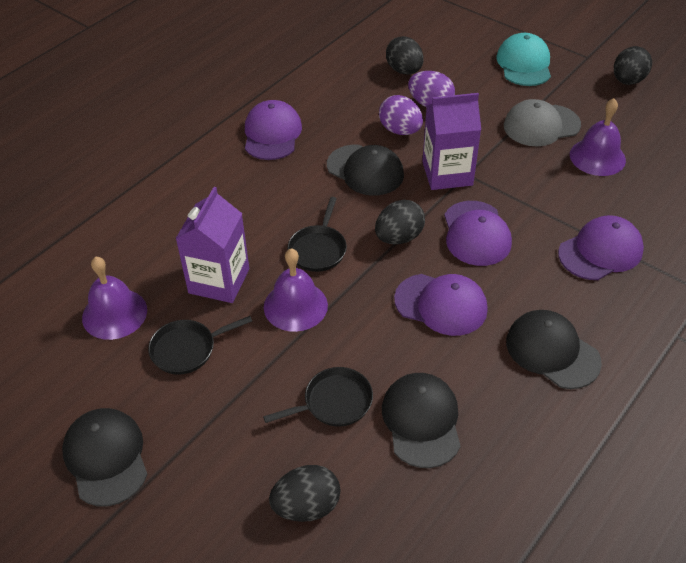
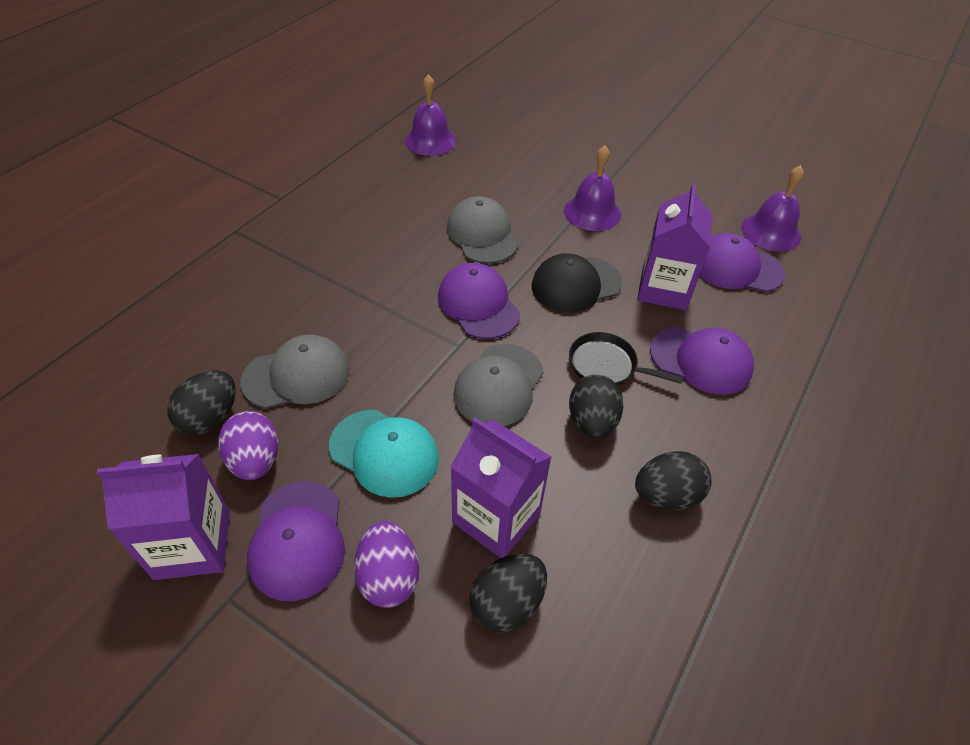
black cap: 4 -> 1
black pan: 3 -> 1
grey cap: 1 -> 3
purple carton: 2 -> 3

